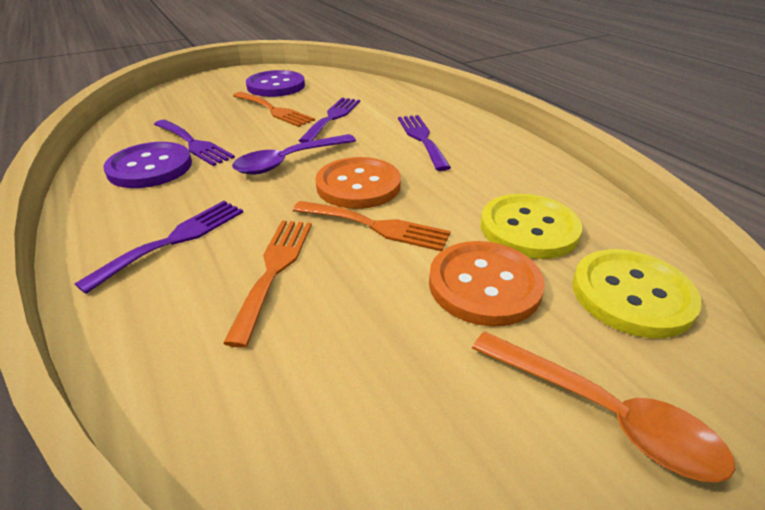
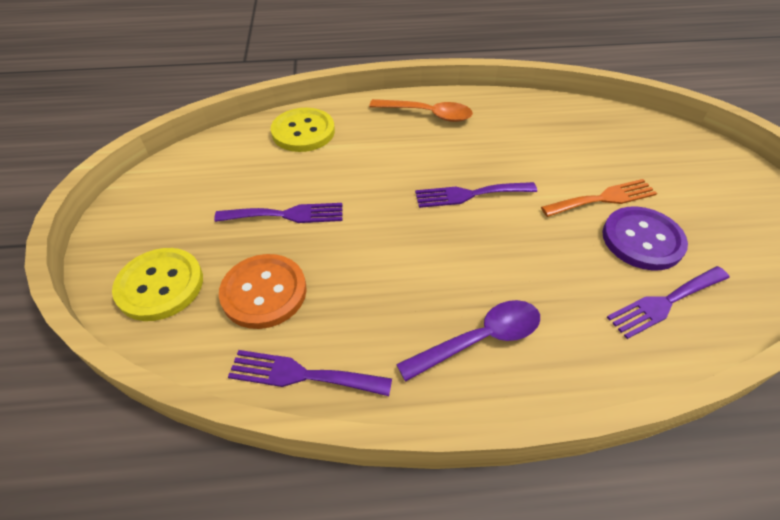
orange button: 2 -> 1
orange fork: 3 -> 1
purple button: 2 -> 1

